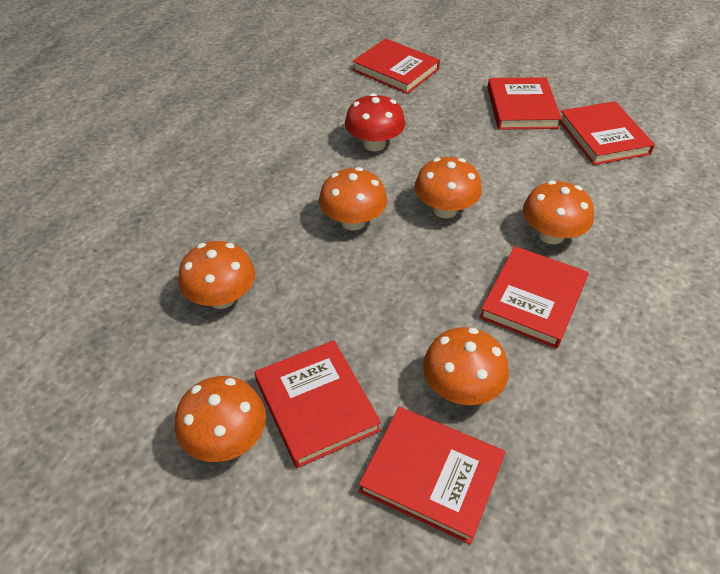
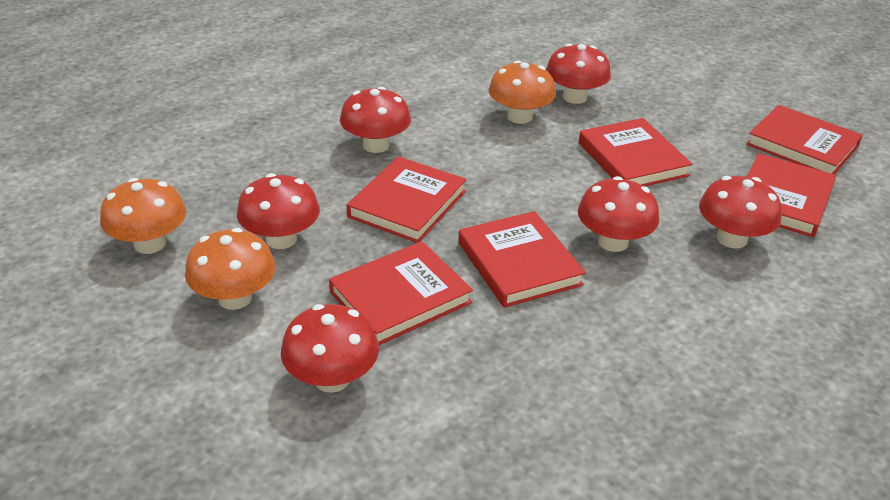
orange mushroom: 6 -> 3
red mushroom: 1 -> 6

